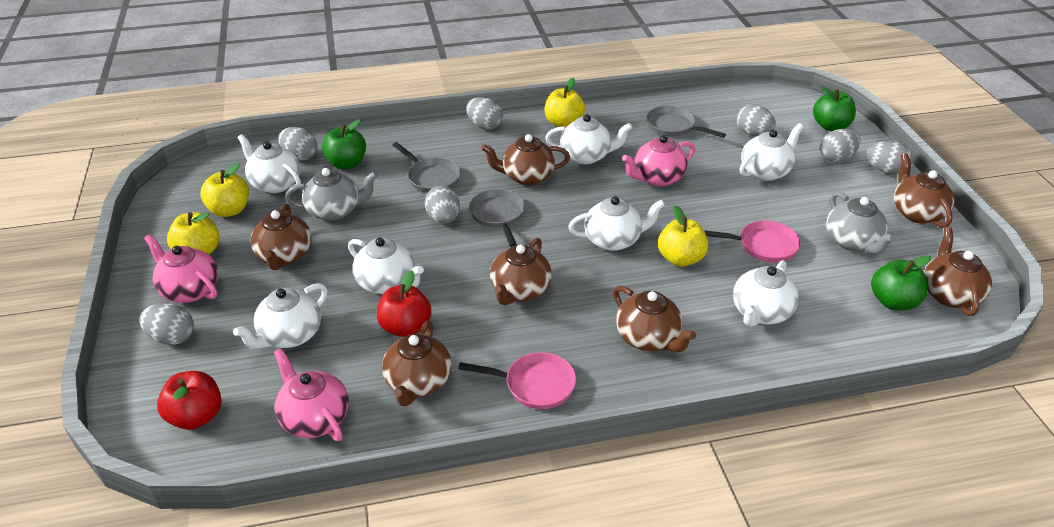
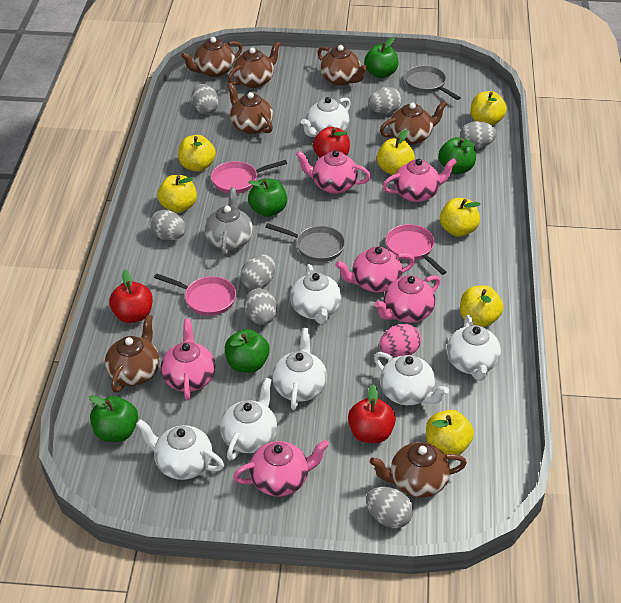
green apple: 3 -> 5
grey pan: 3 -> 2
grey teapot: 2 -> 1
pink egg: 0 -> 1
pink pan: 2 -> 3
pink teapot: 3 -> 6
red apple: 2 -> 3
yellow apple: 4 -> 7

